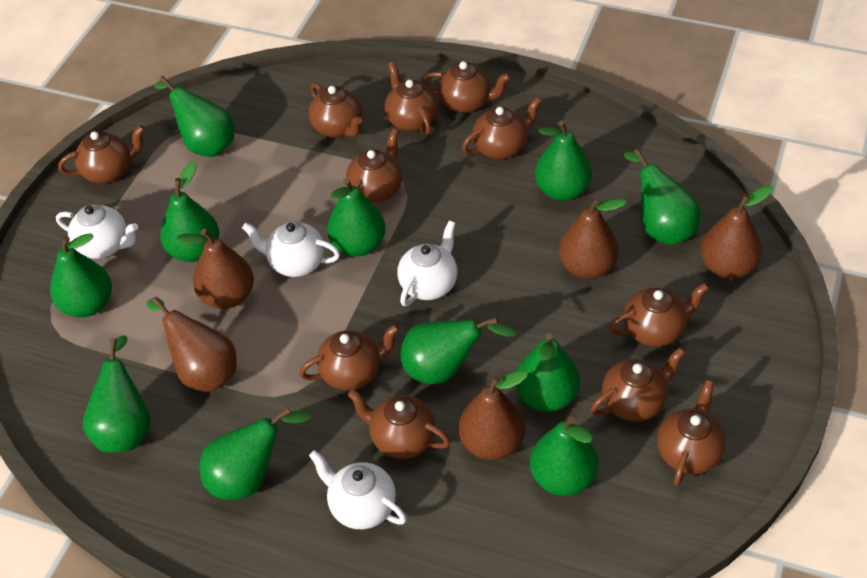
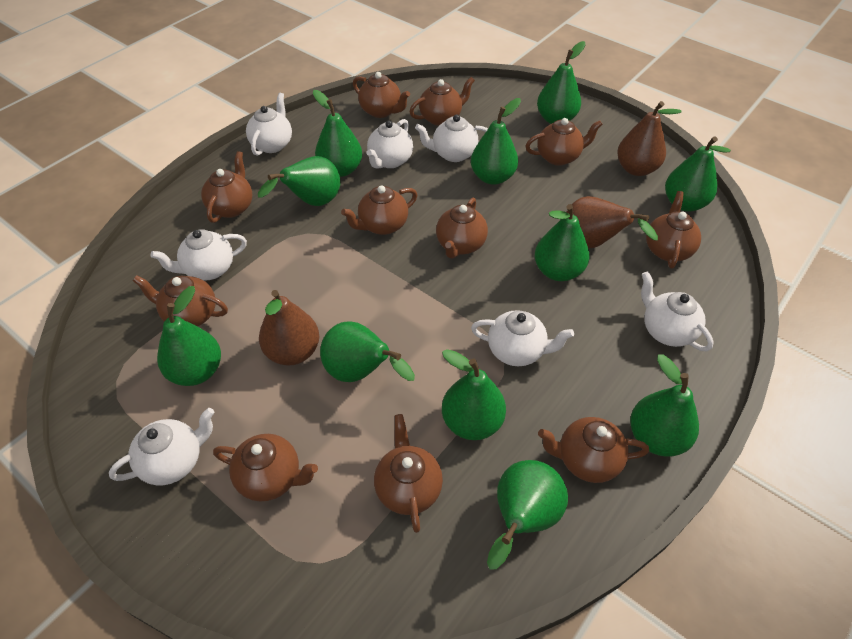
brown pear: 5 -> 3
white teapot: 4 -> 7

